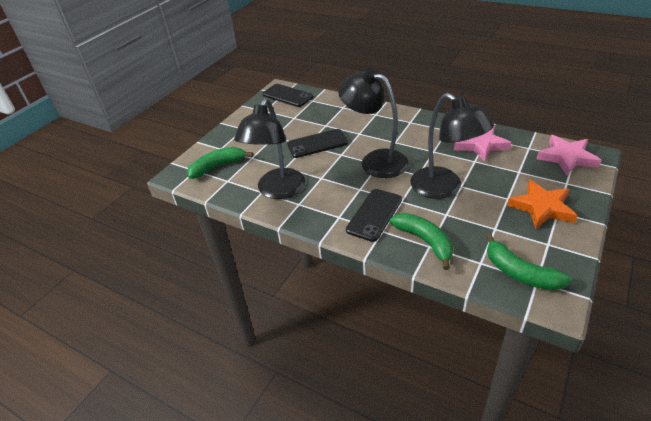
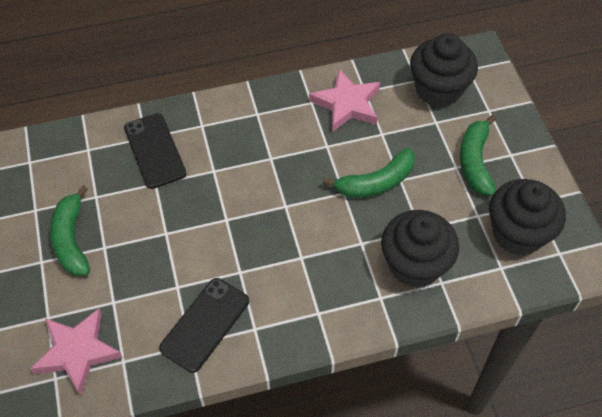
black cupcake: 0 -> 3
black lamp: 3 -> 0
black phone: 3 -> 2
orange star: 1 -> 0

